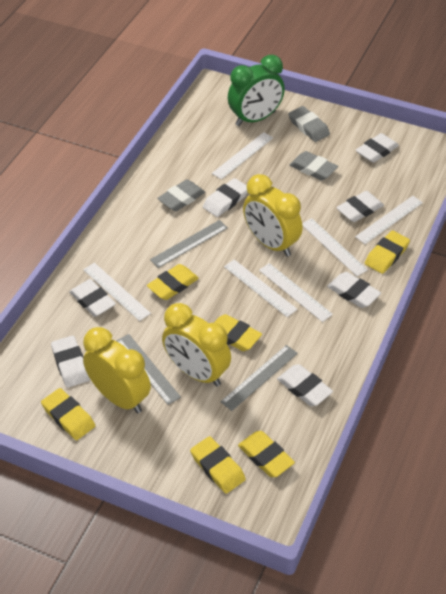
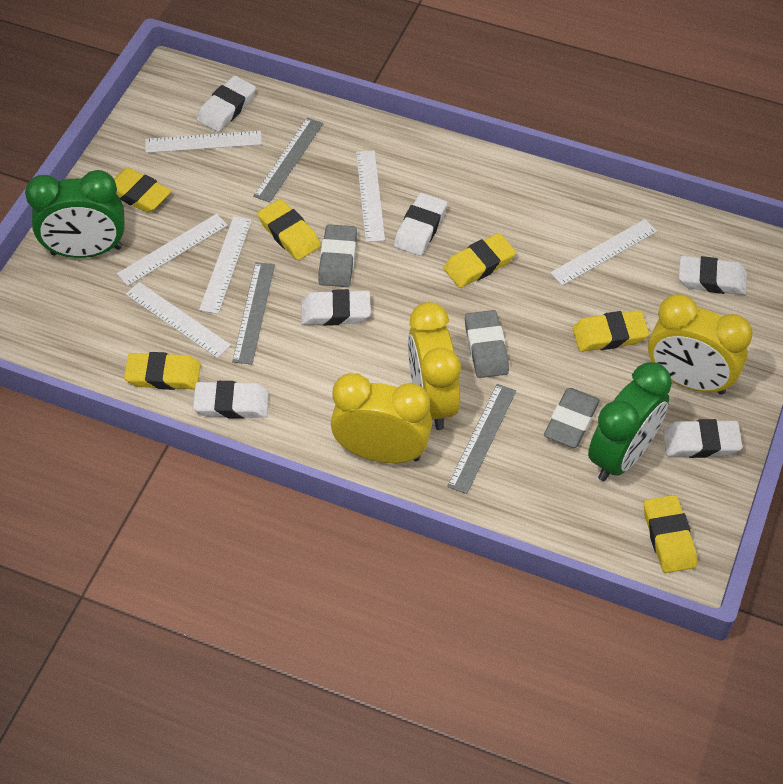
green clock: 1 -> 2
white eraser: 7 -> 6

